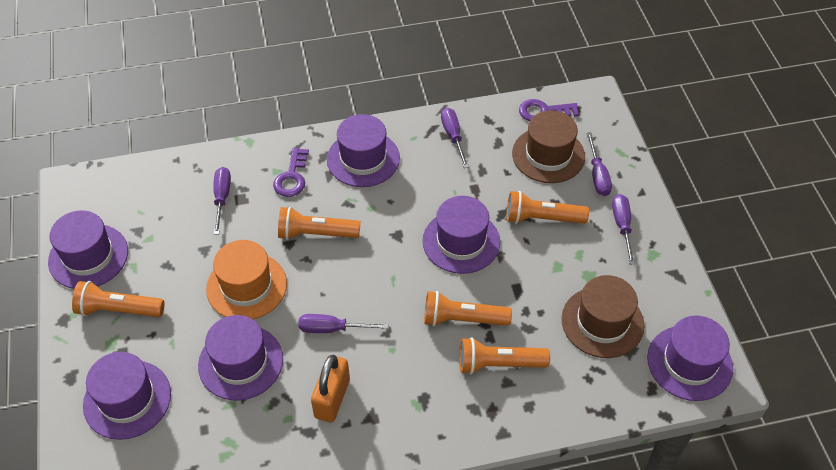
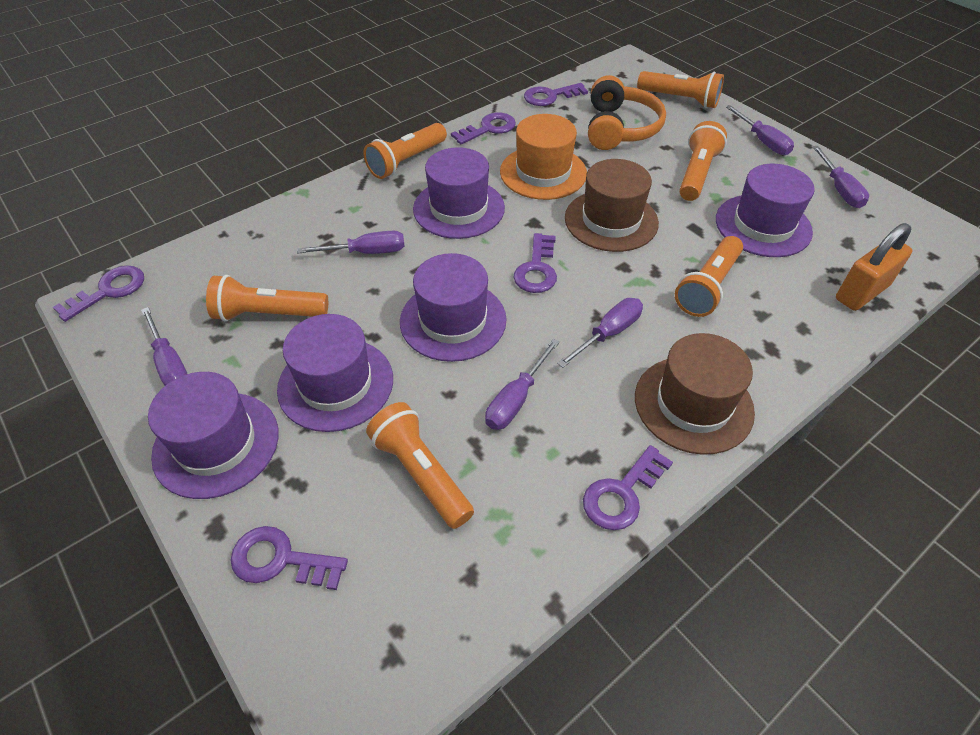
orange flashlight: 5 -> 6
orange headphones: 0 -> 1
purple hat: 6 -> 5
purple key: 2 -> 6
purple screwdriver: 5 -> 6

